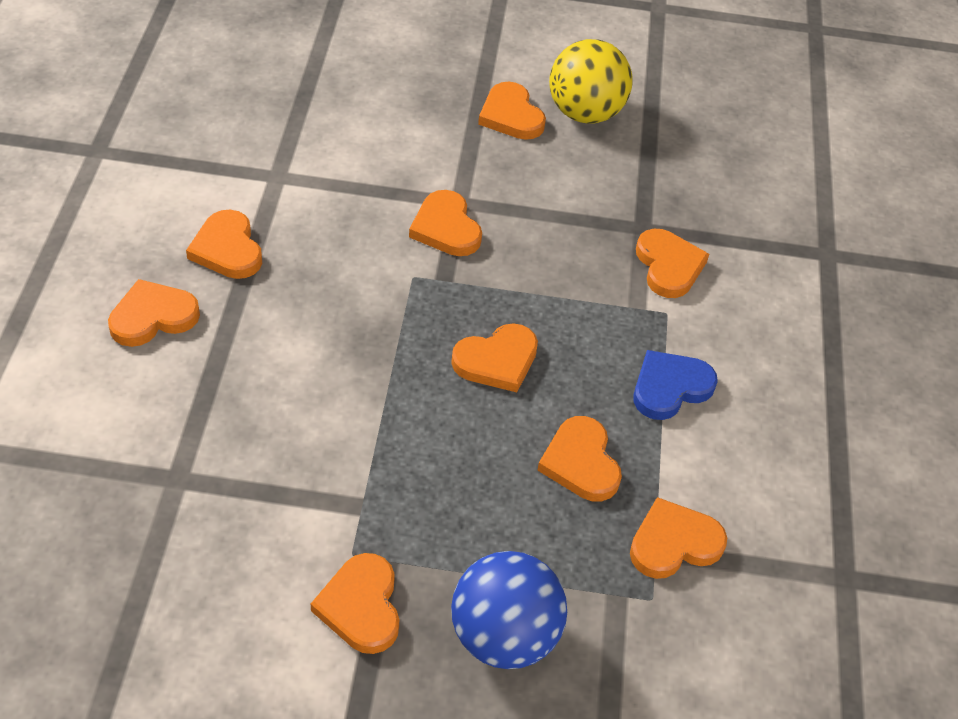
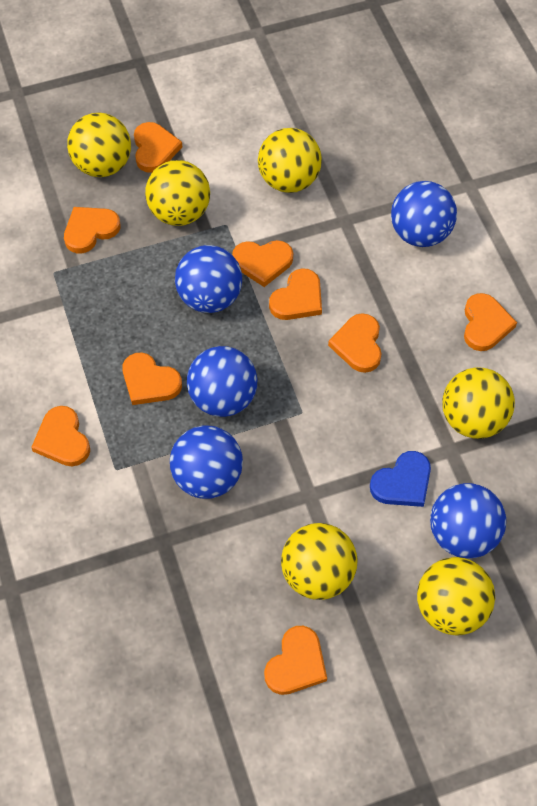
blue ball: 1 -> 5
yellow ball: 1 -> 6

